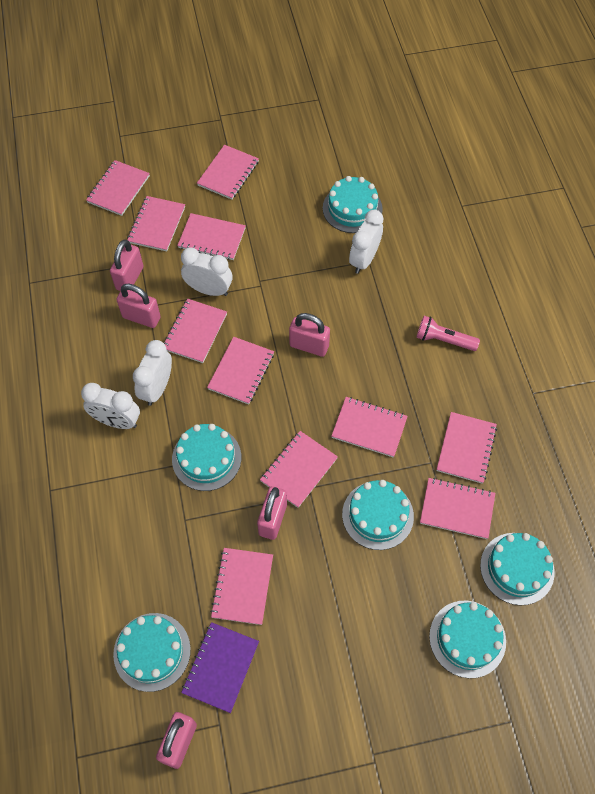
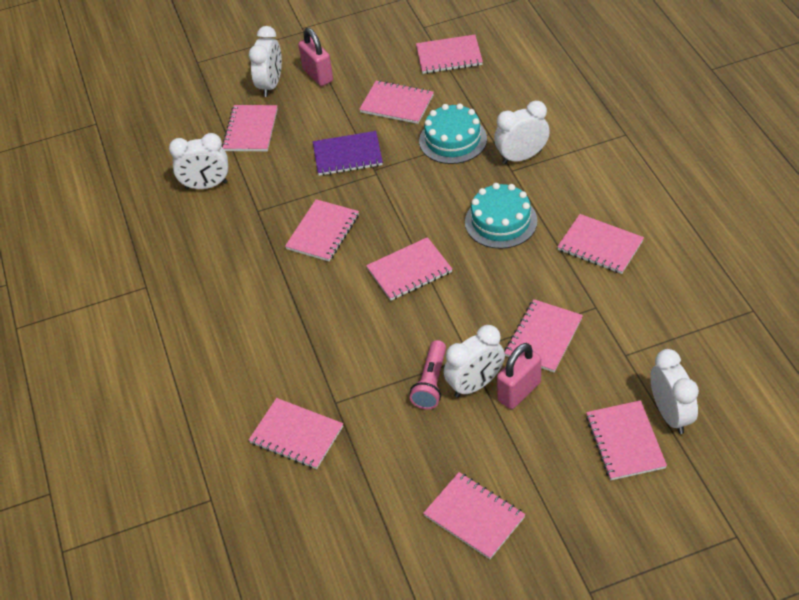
pink notebook: 11 -> 10
pink padlock: 5 -> 2
turquoise cake: 6 -> 2
white clock: 4 -> 5

